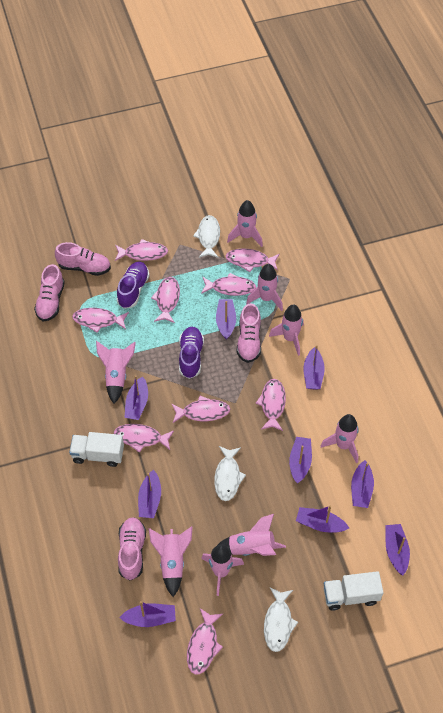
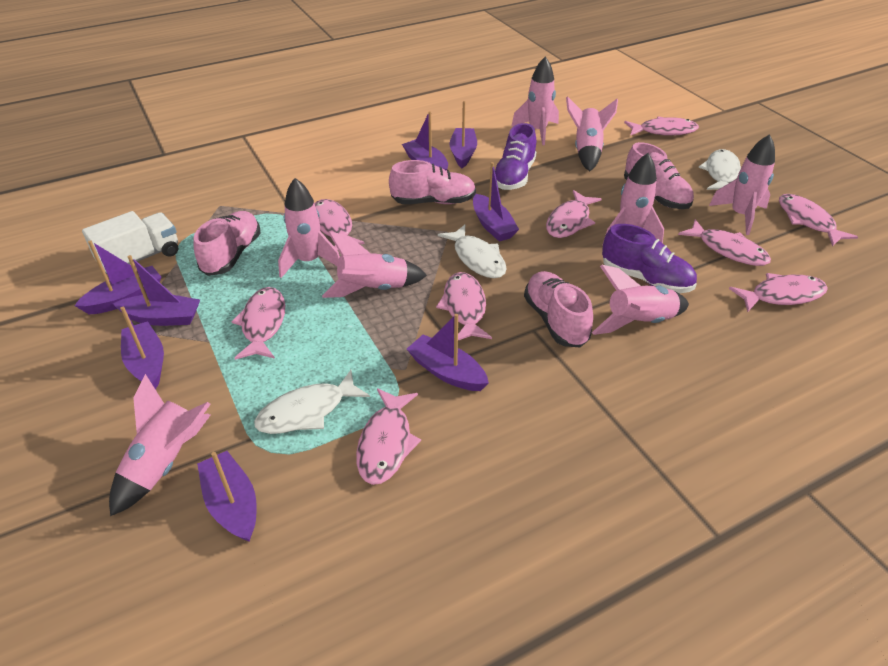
purple boat: 9 -> 8
white truck: 2 -> 1

